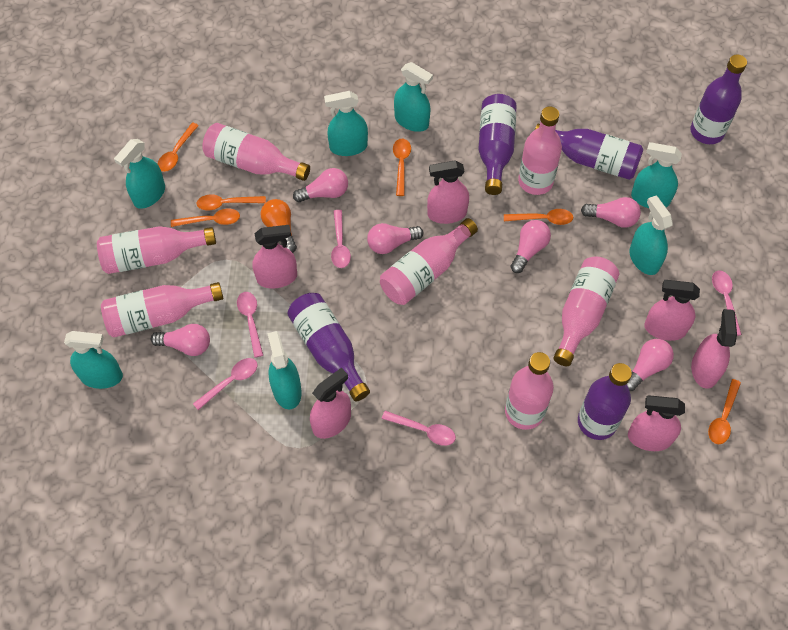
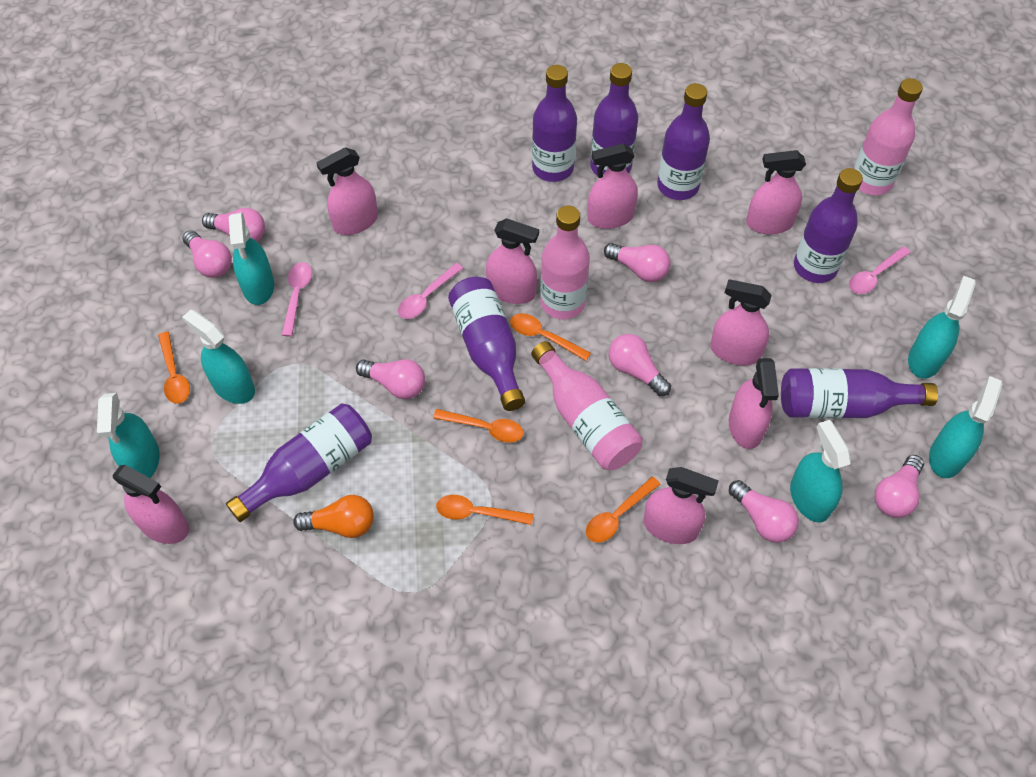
orange spoon: 6 -> 5
pink bottle: 7 -> 3
pink light bulb: 6 -> 7
pink spoon: 5 -> 3
pink spray bottle: 6 -> 8
purple bottle: 5 -> 7
turquoise spray bottle: 7 -> 6

